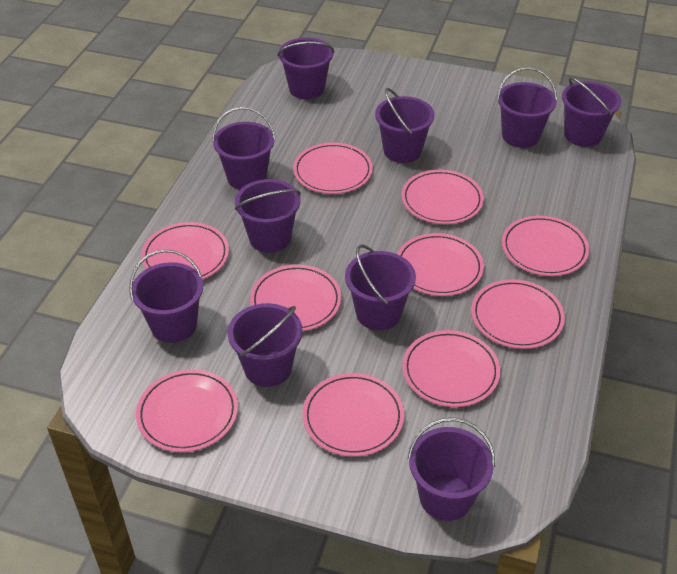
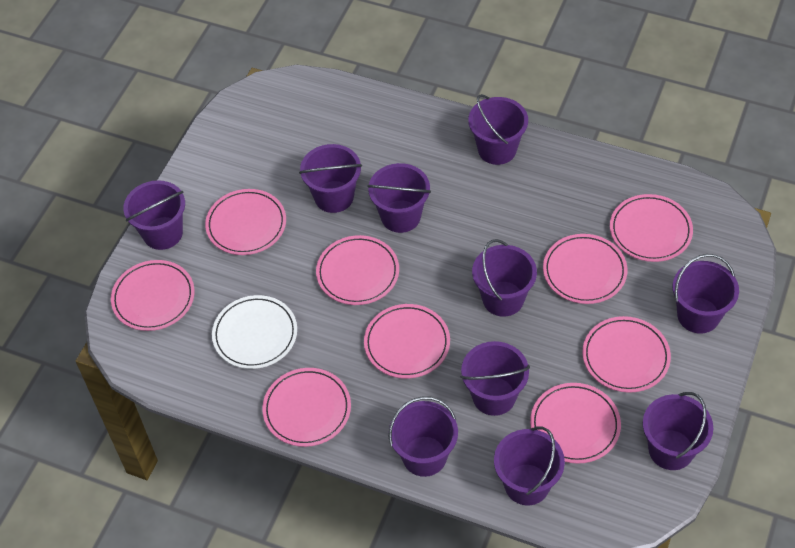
pink plate: 10 -> 9
white plate: 0 -> 1

